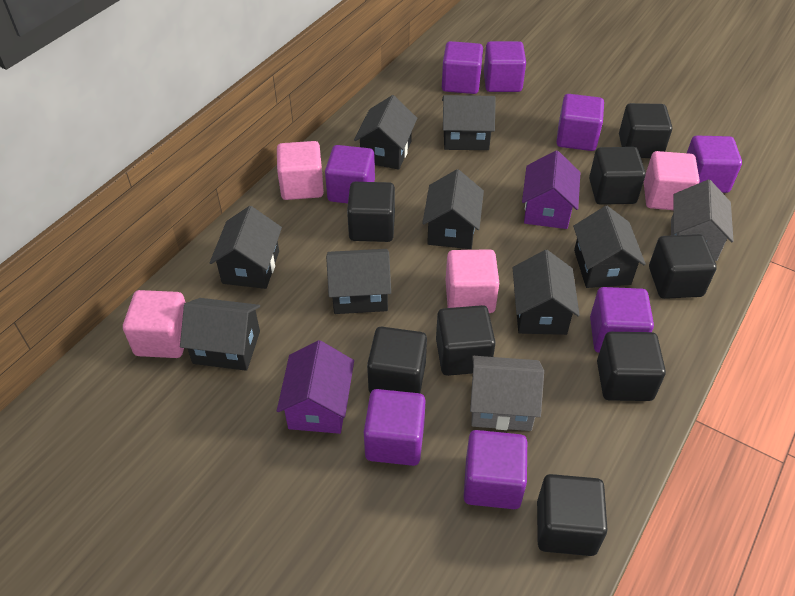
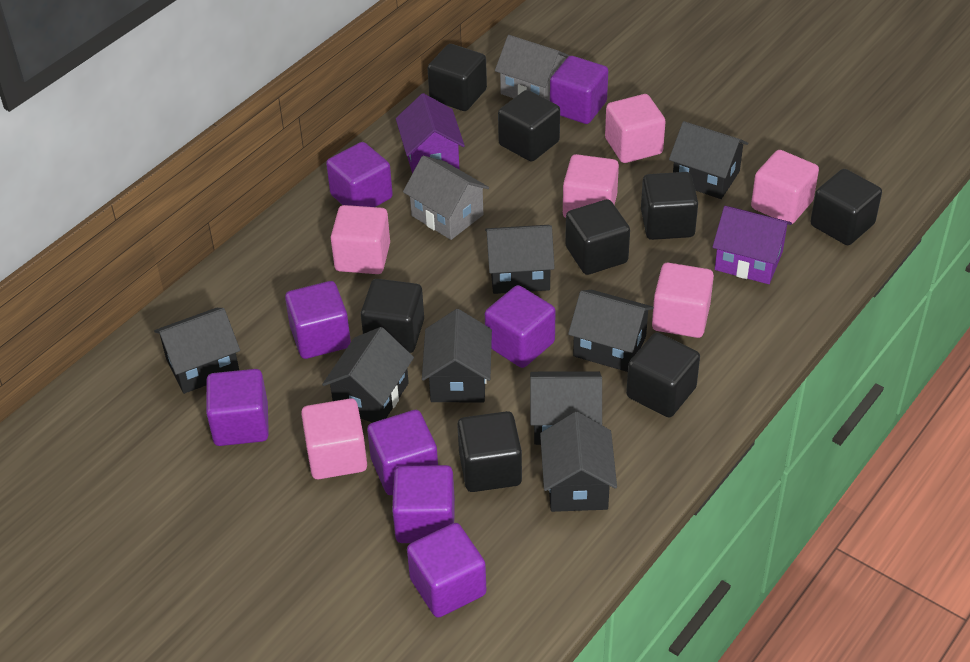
pink cube: 4 -> 6

